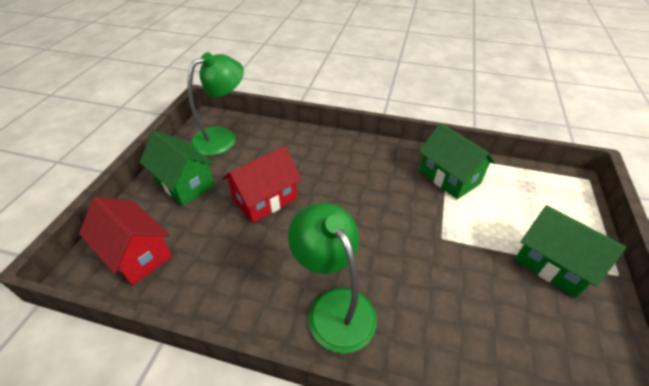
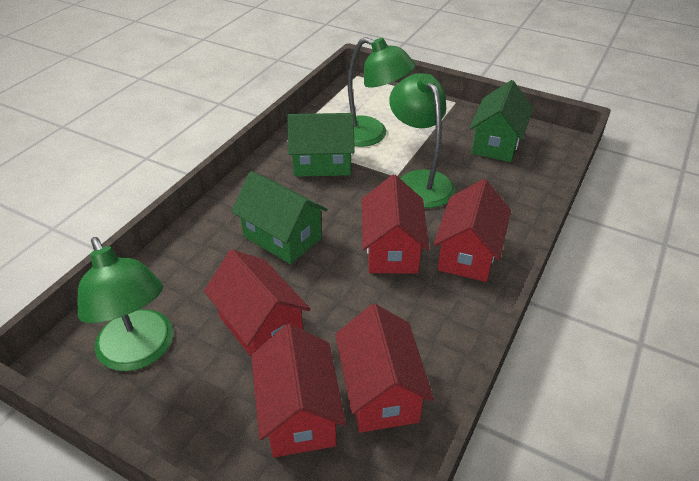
green lamp: 2 -> 3
red house: 2 -> 5

